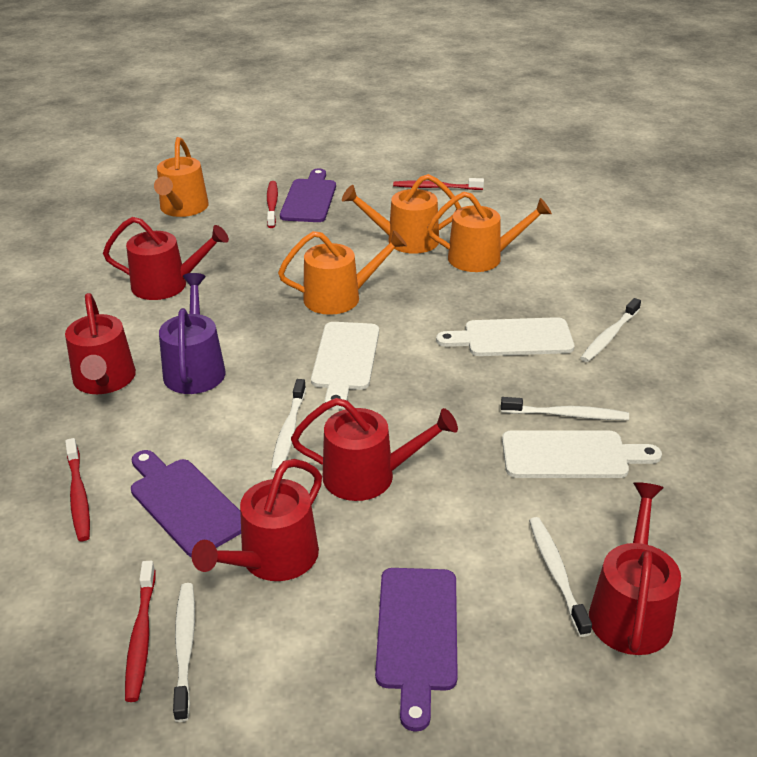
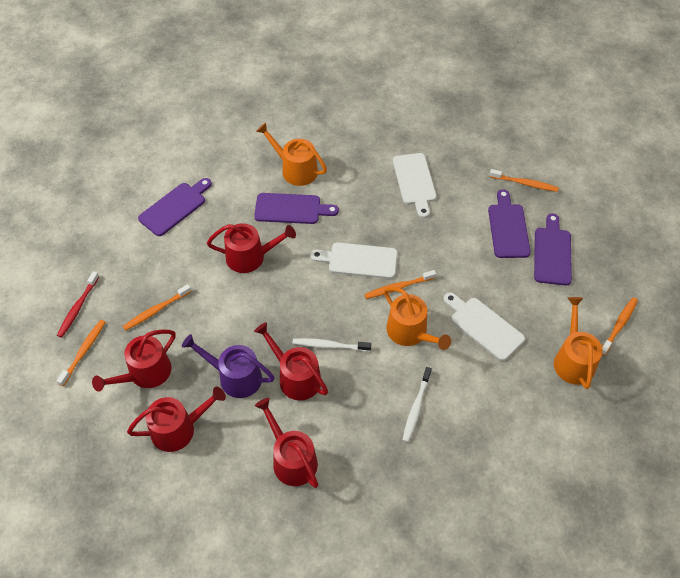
orange toothbrush: 0 -> 5
orange watering can: 4 -> 3
purple cutting board: 3 -> 4
red toothbrush: 4 -> 1
white toothbrush: 5 -> 2

